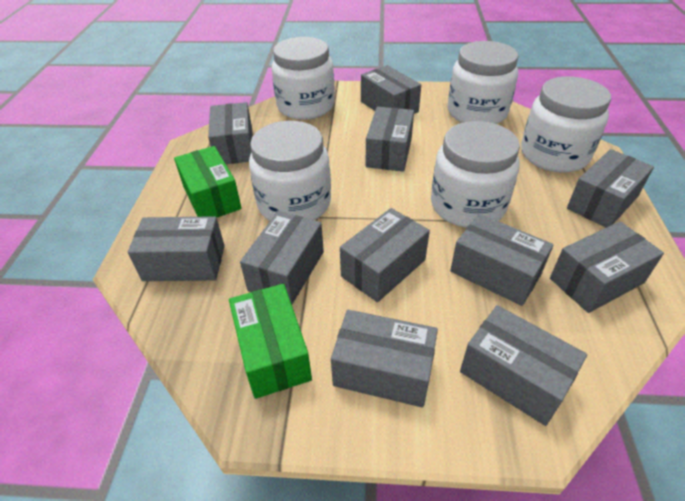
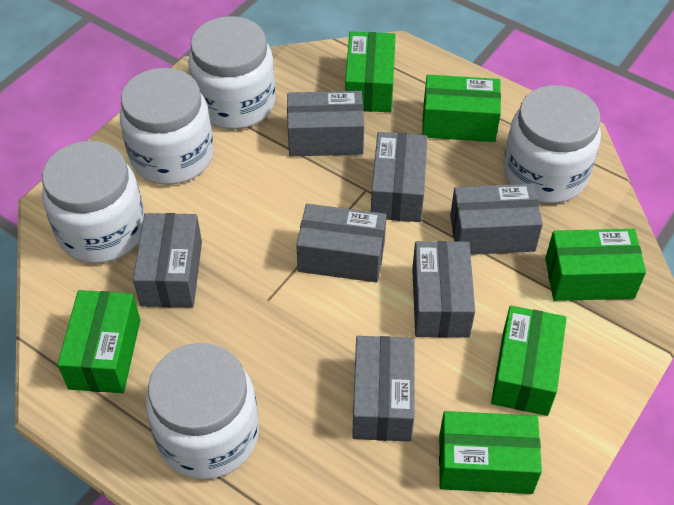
green box: 2 -> 6
grey box: 11 -> 7

